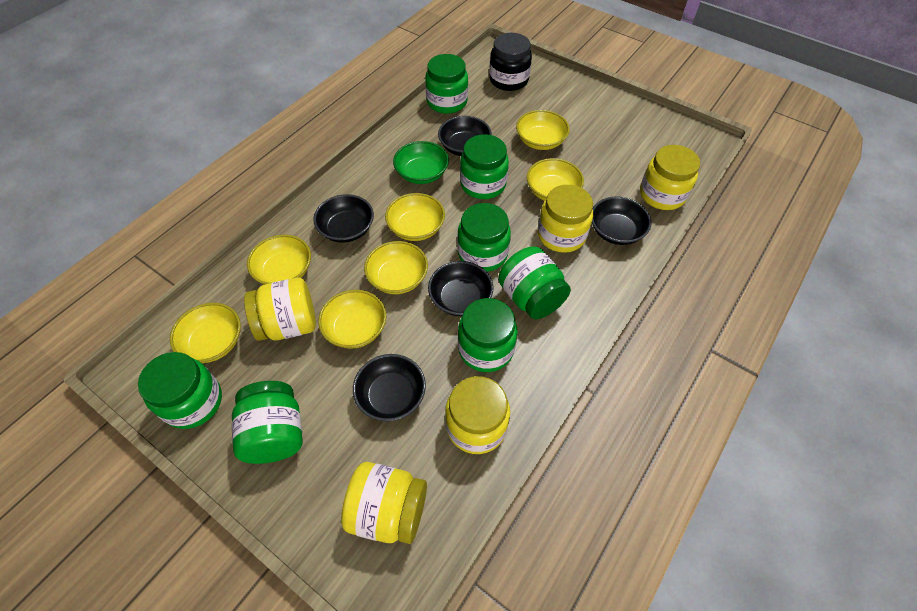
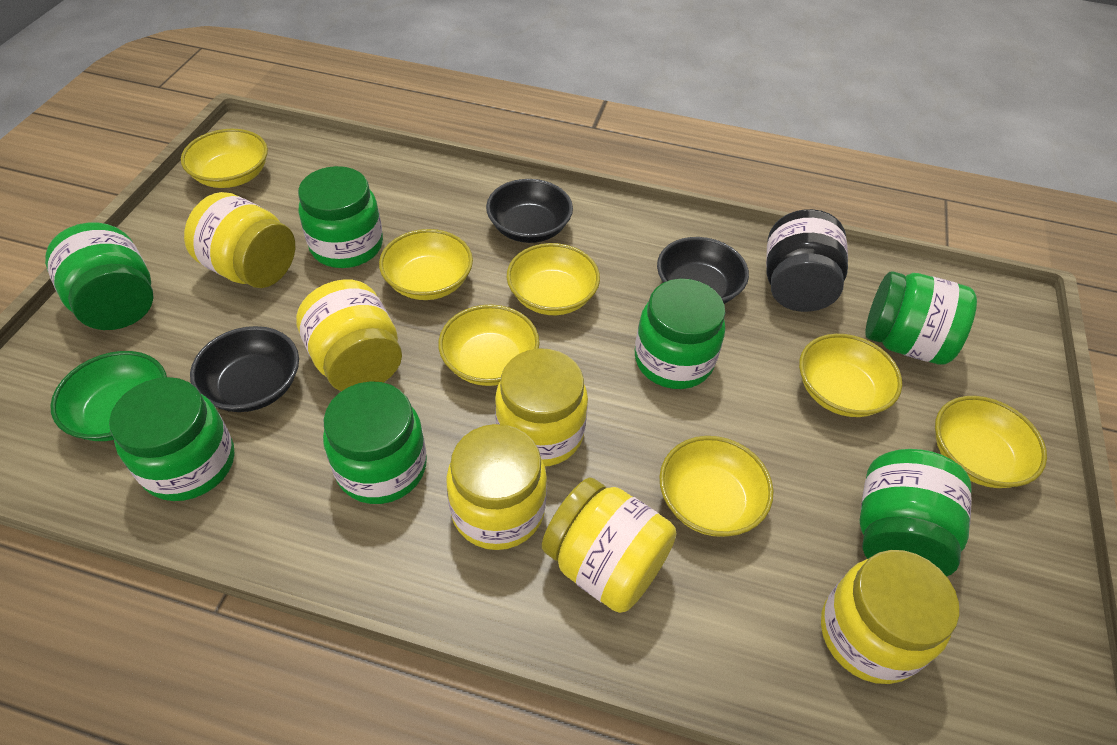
black bowl: 5 -> 3
yellow jar: 5 -> 6

